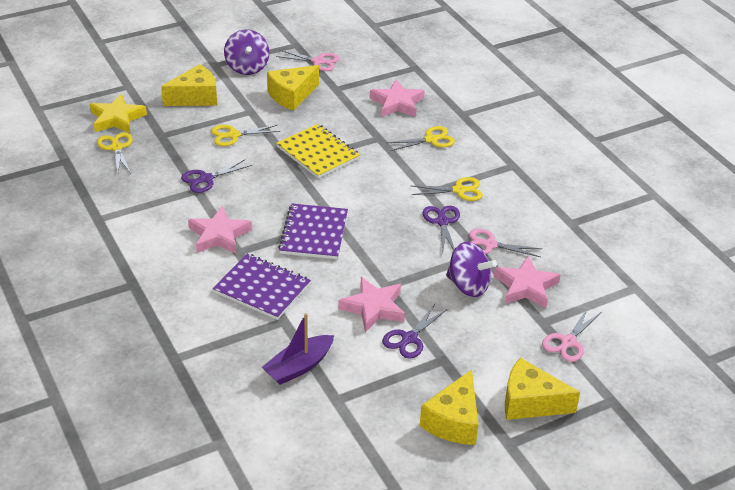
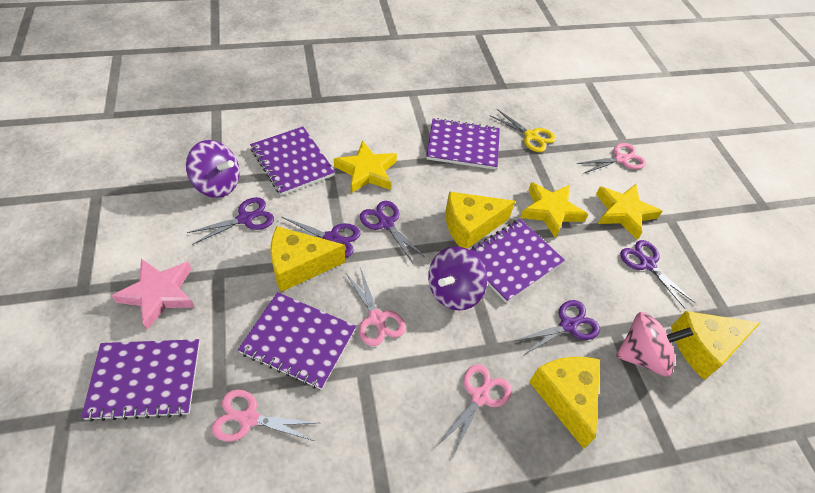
pink scissors: 3 -> 4
pink spinning top: 0 -> 1
pink star: 4 -> 1
purple boat: 1 -> 0
purple notebook: 2 -> 5
purple scissors: 3 -> 5
yellow notebook: 1 -> 0
yellow scissors: 4 -> 1
yellow star: 1 -> 3

